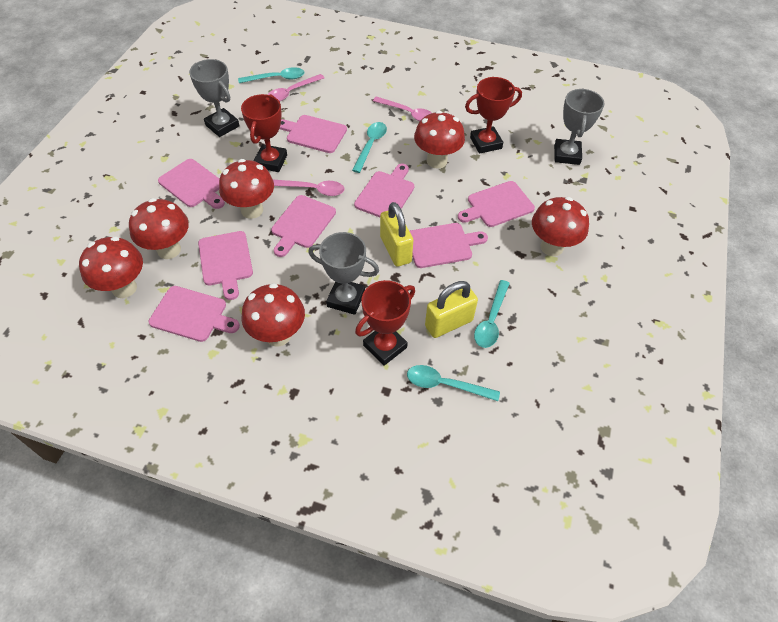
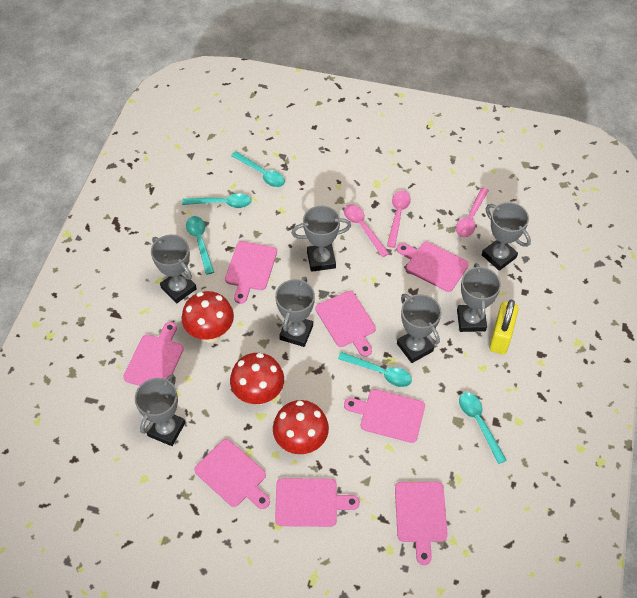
grey trophy: 3 -> 7
red mushroom: 6 -> 3
red trophy: 3 -> 0
turquoise spoon: 4 -> 5
yellow padlock: 2 -> 1

